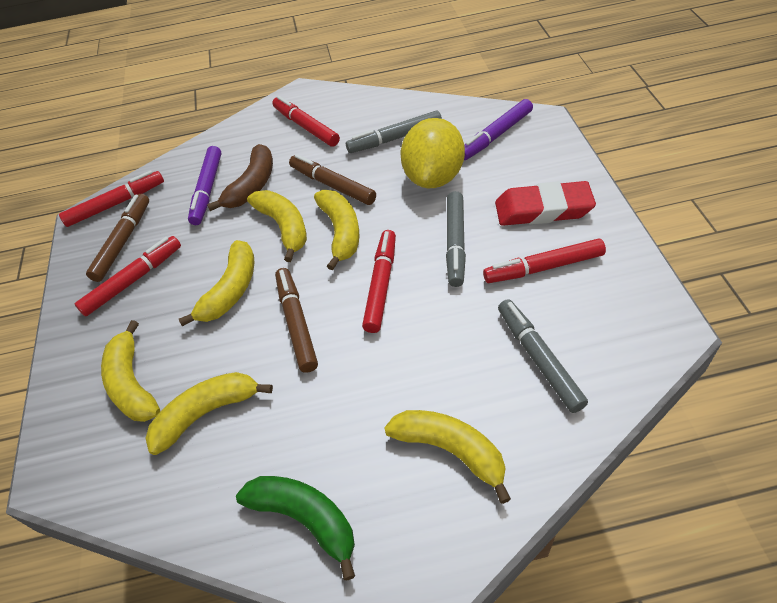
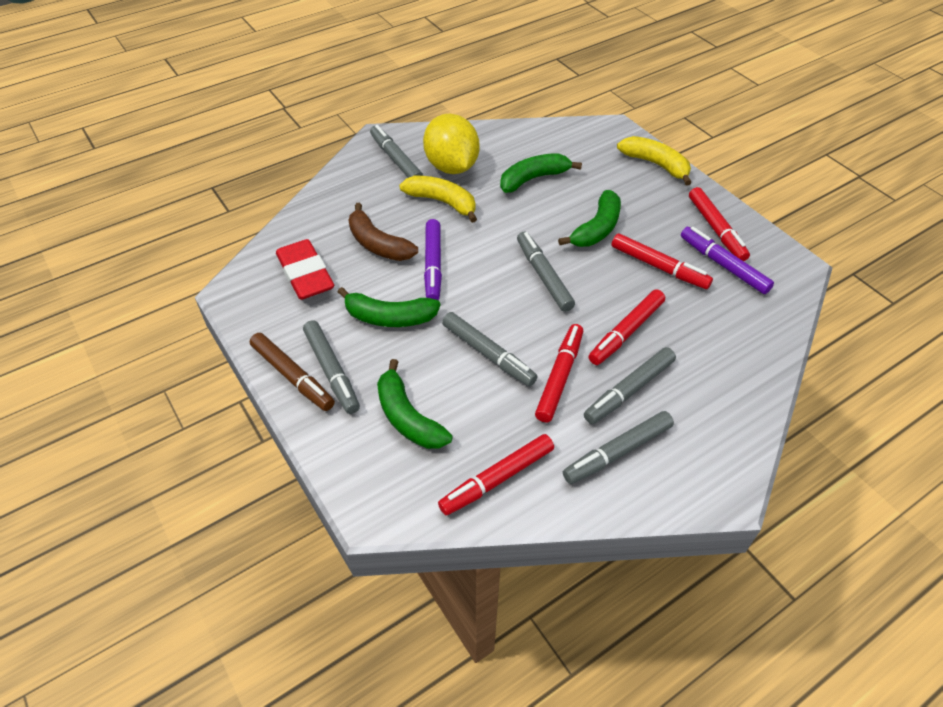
brown marker: 3 -> 1
green banana: 1 -> 4
grey marker: 3 -> 6
yellow banana: 6 -> 2

